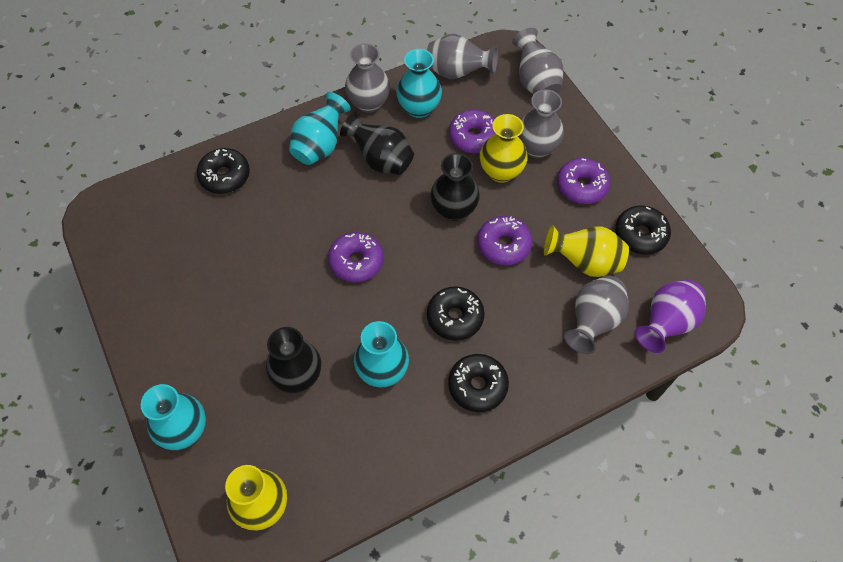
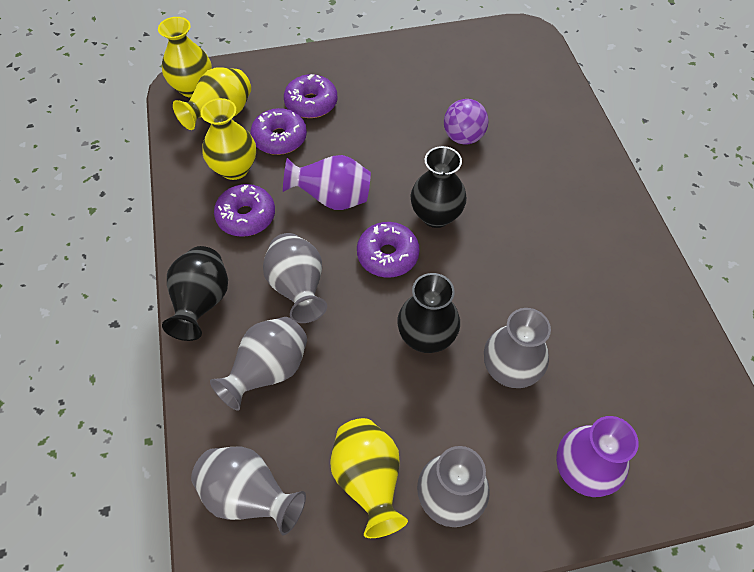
black donut: 4 -> 0
purple ball: 0 -> 1
purple vase: 1 -> 2
turquoise vase: 4 -> 0
yellow vase: 3 -> 4

